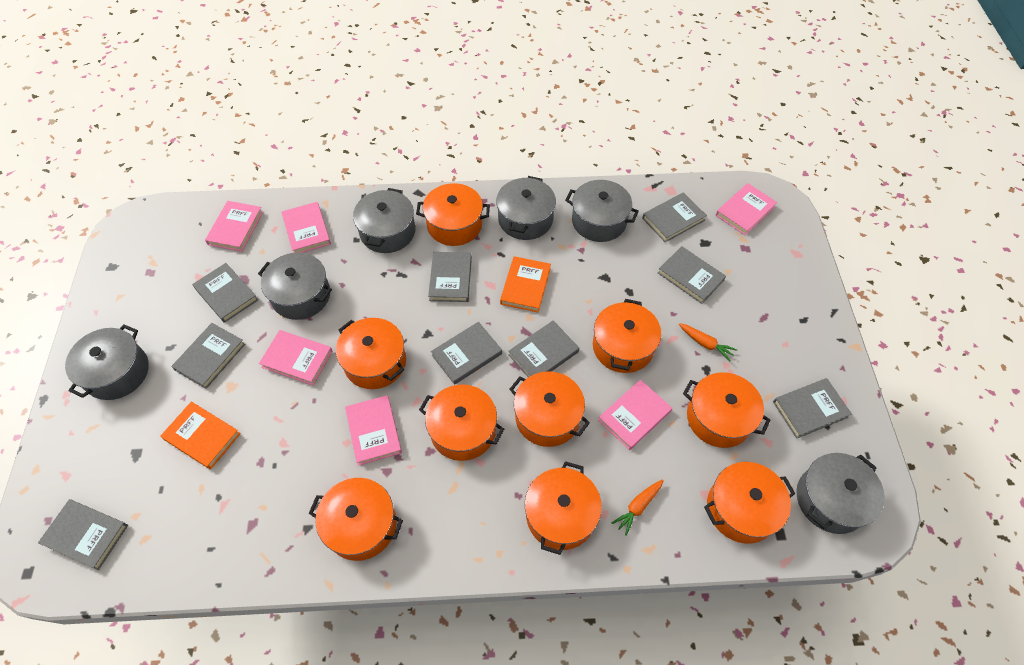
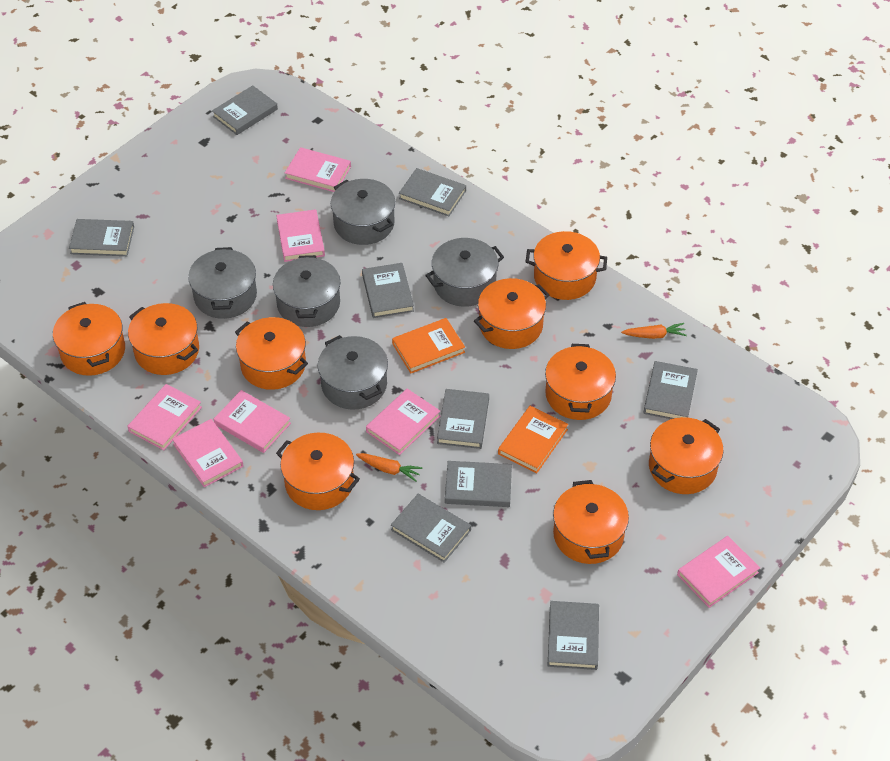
grey pot: 6 -> 5
pink book: 6 -> 7

